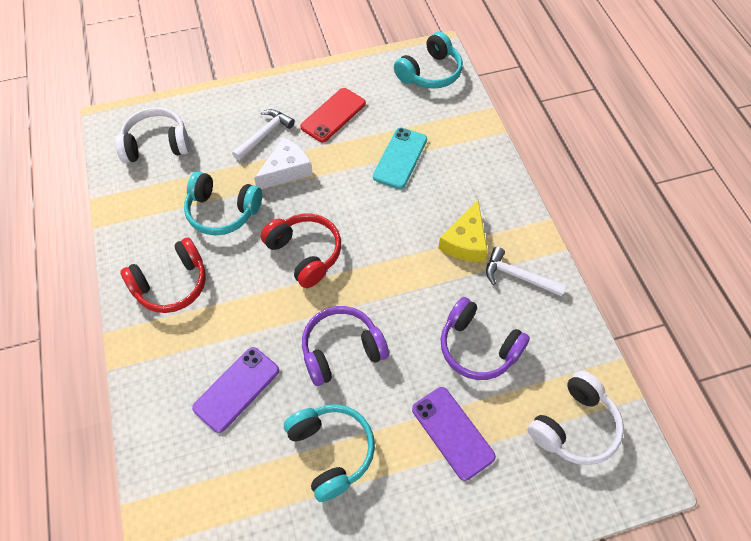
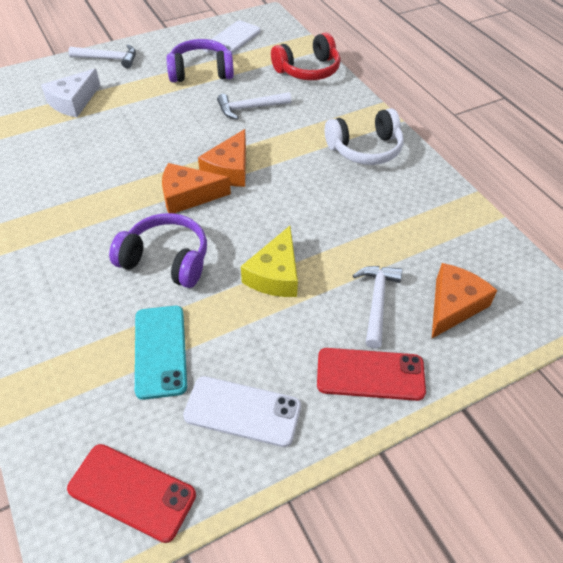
orange cheese: 0 -> 3
purple phone: 2 -> 0
red headphones: 2 -> 1
red phone: 1 -> 2
turquoise headphones: 3 -> 0
white hammer: 2 -> 3
white headphones: 2 -> 1
white phone: 0 -> 2

